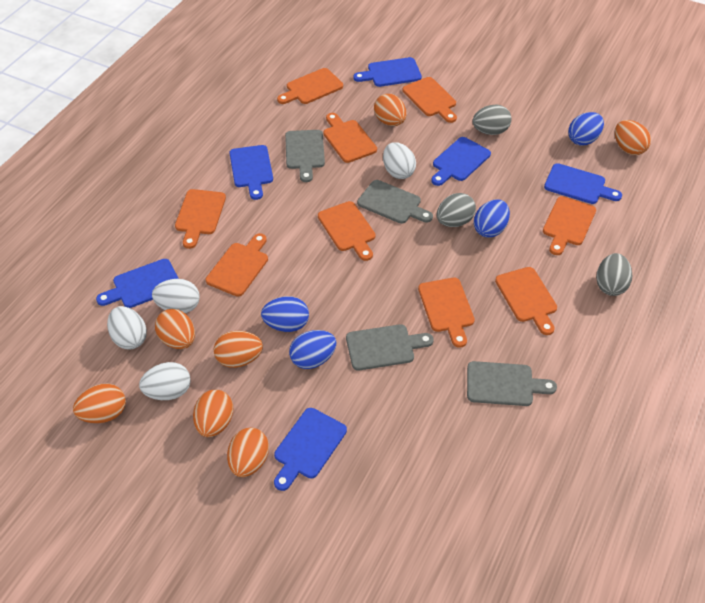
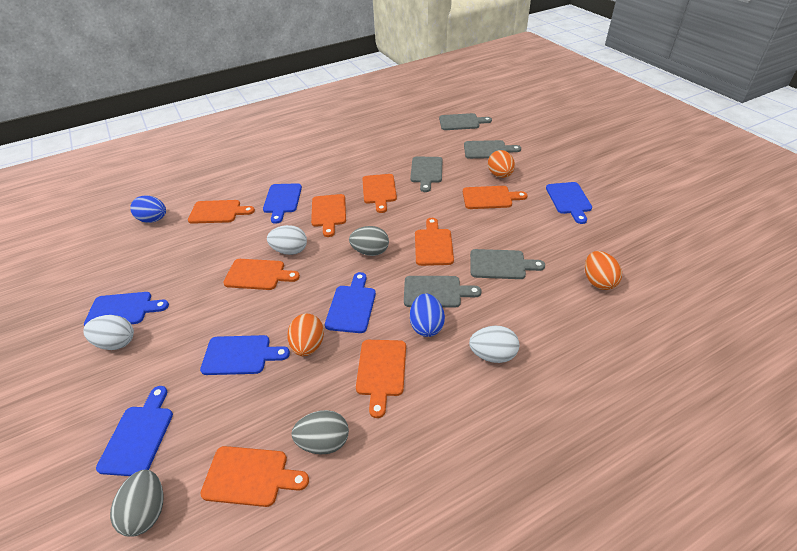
blue egg: 4 -> 2
grey cutting board: 4 -> 5
orange cutting board: 9 -> 8
orange egg: 7 -> 3
white egg: 4 -> 3

